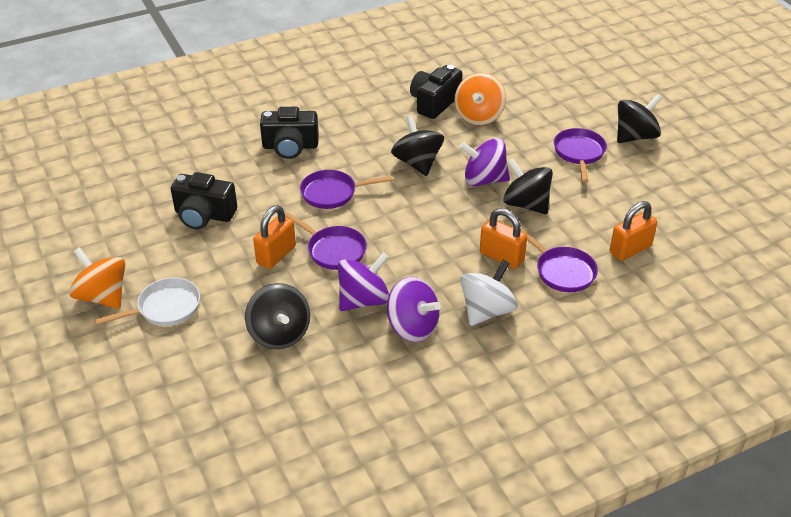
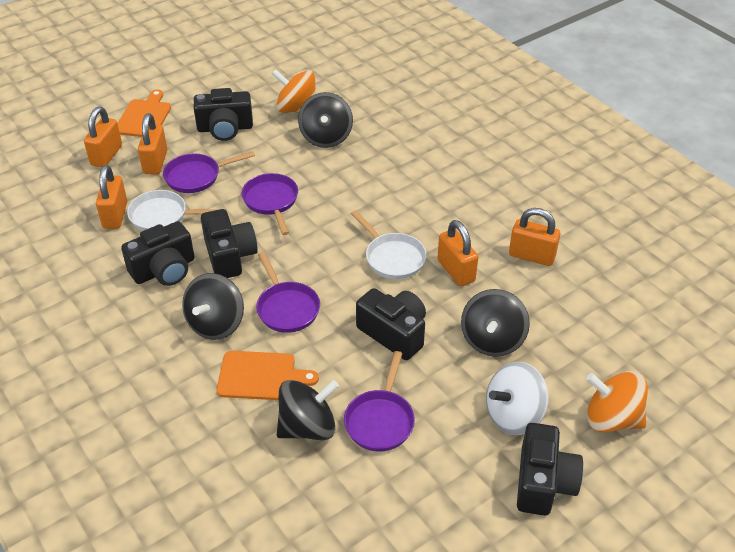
black camera: 3 -> 5
orange cutting board: 0 -> 2
orange padlock: 3 -> 5
purple spinning top: 3 -> 0
white pan: 1 -> 2

